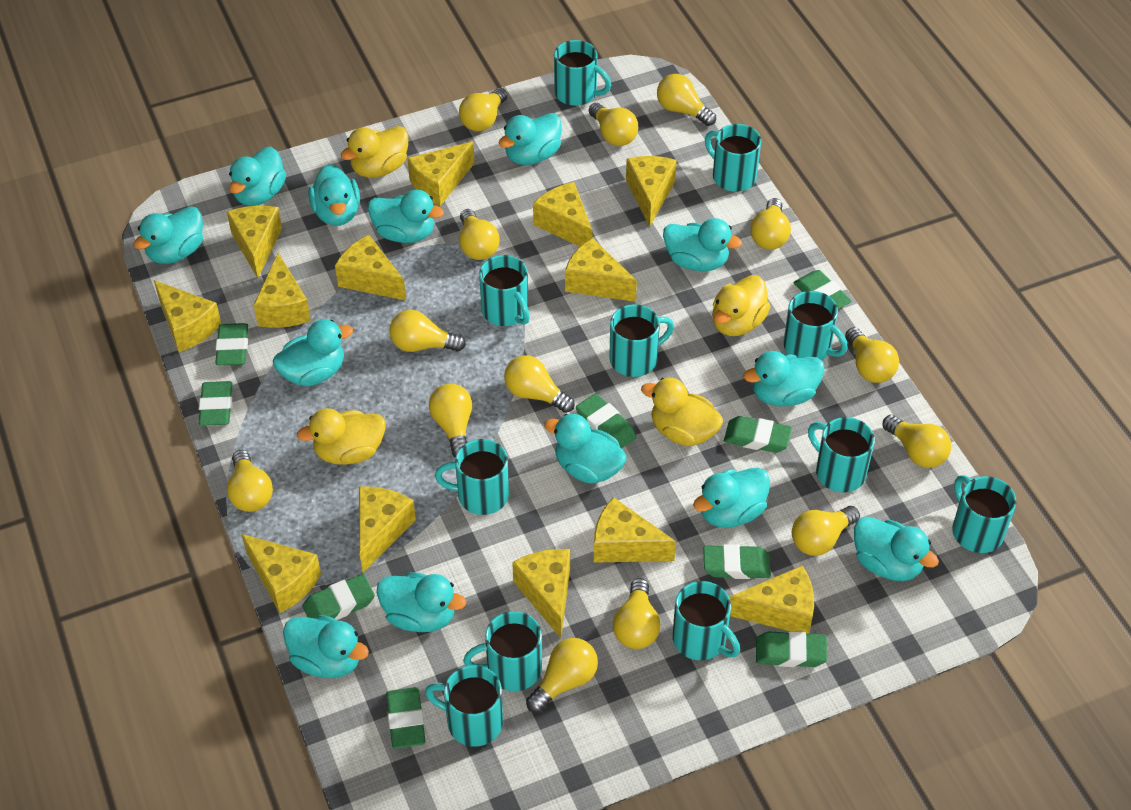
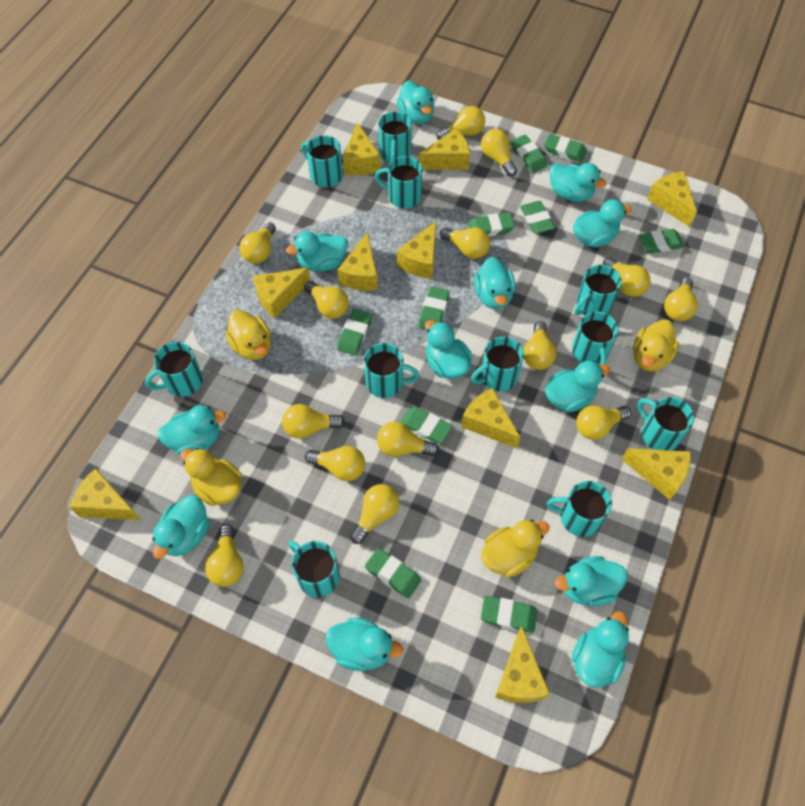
green eraser: 9 -> 10
turquoise duck: 13 -> 12
yellow cheese: 13 -> 10

